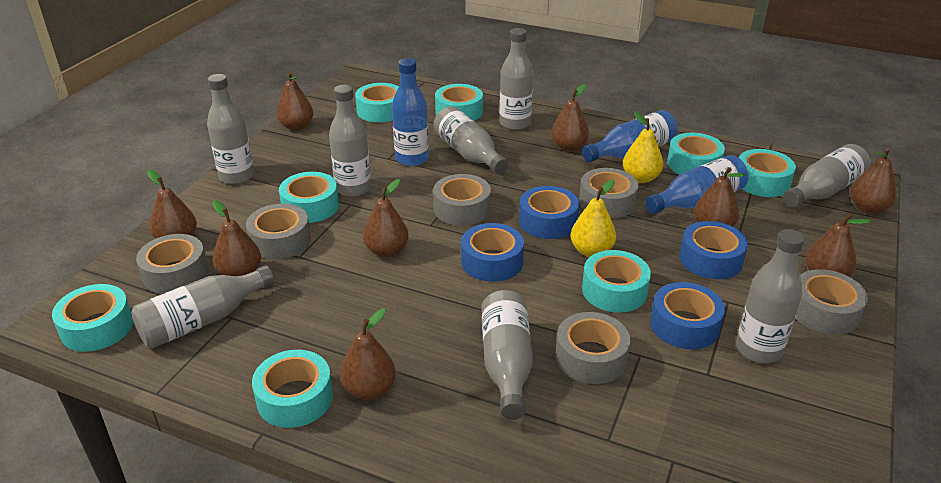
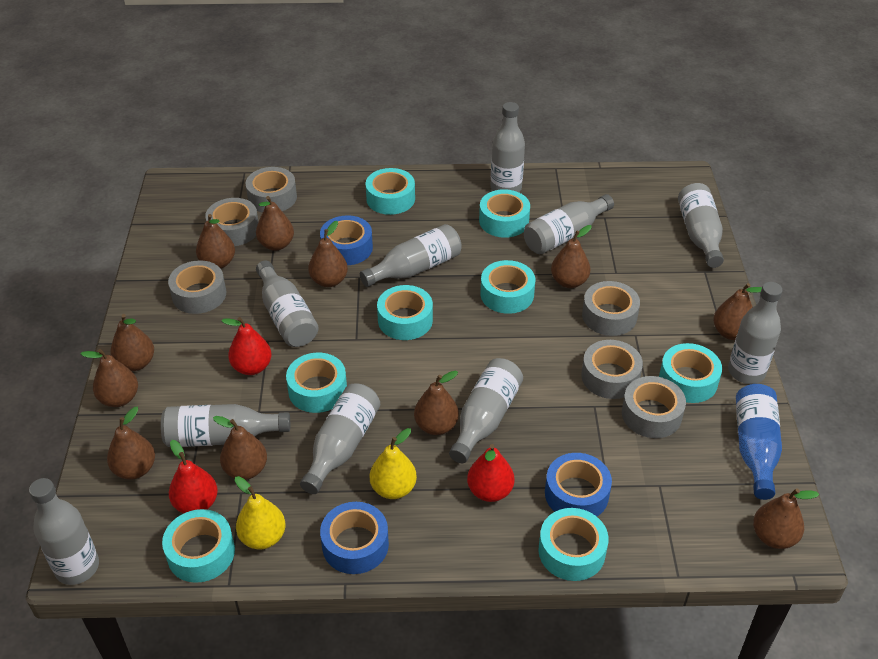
blue bottle: 3 -> 1
blue tape: 4 -> 3
brown pear: 9 -> 11
grey bottle: 8 -> 10
red pear: 0 -> 3

